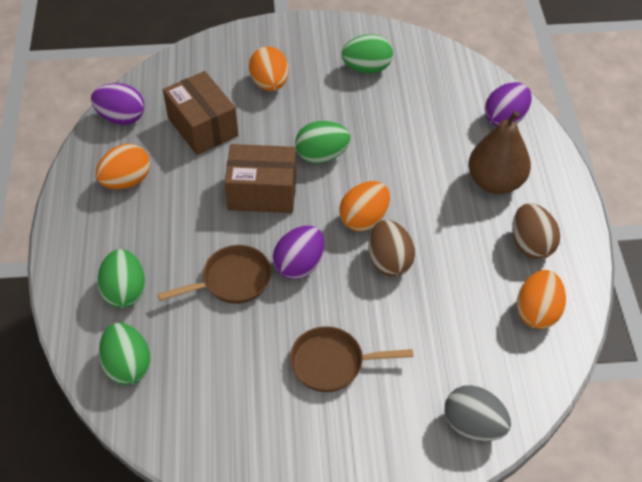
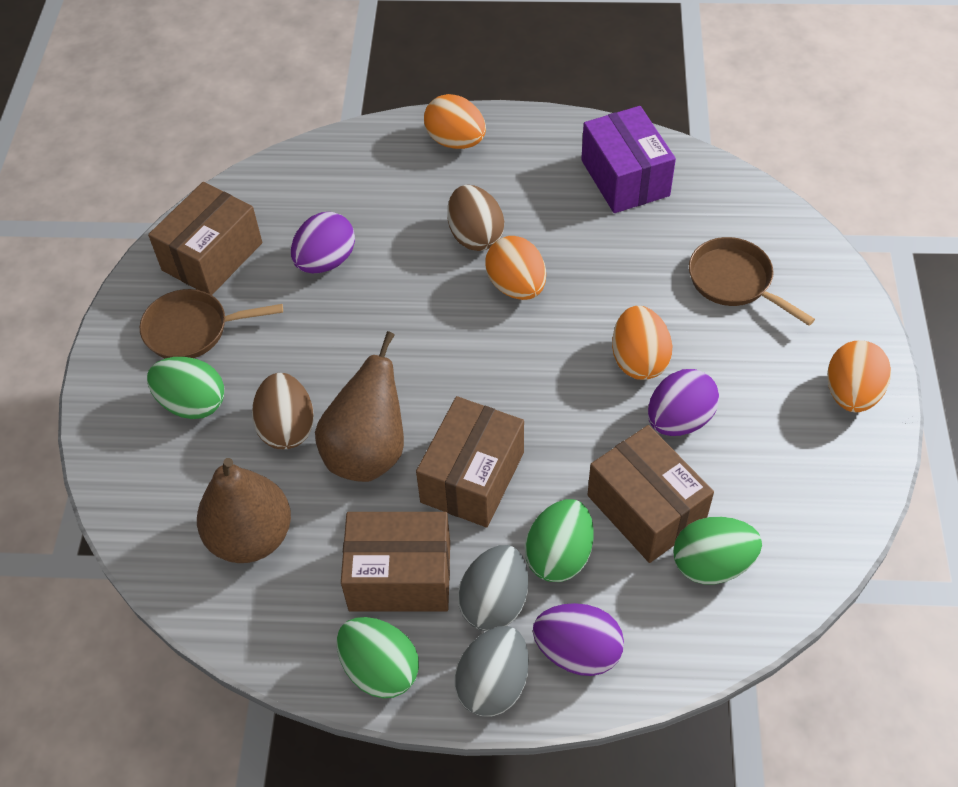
brown box: 2 -> 4
brown pear: 1 -> 2
grey egg: 1 -> 2
purple box: 0 -> 1

